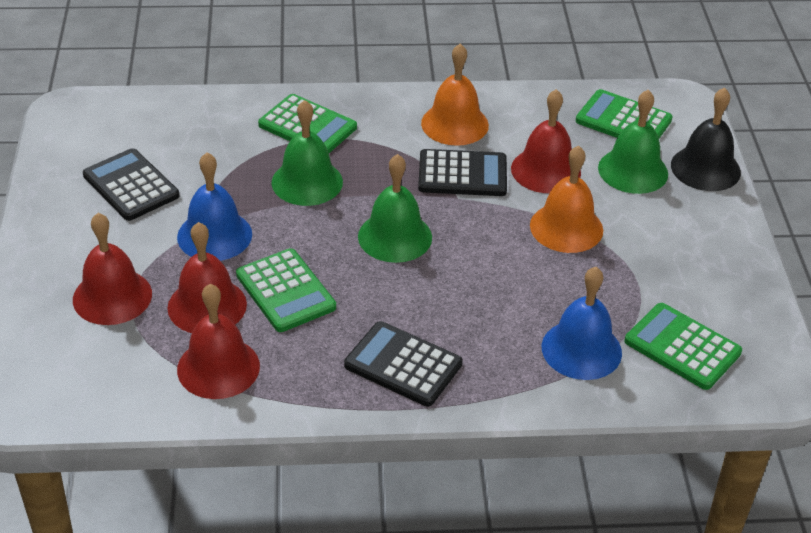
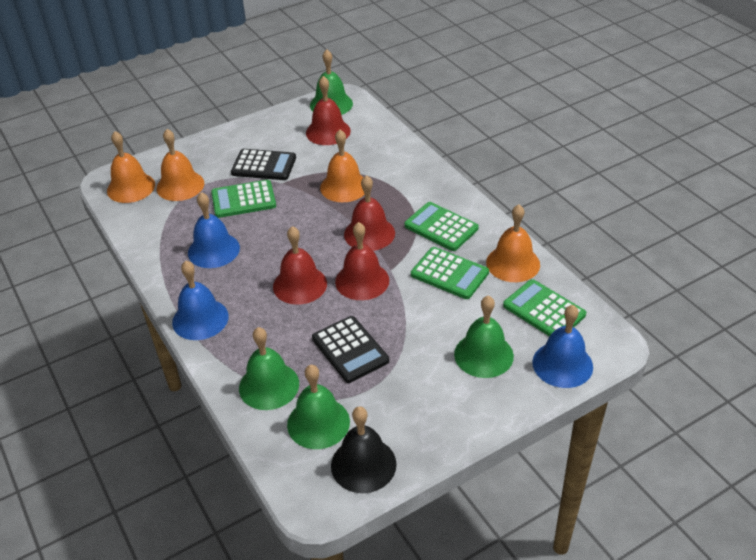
black calculator: 3 -> 2
blue bell: 2 -> 3
green bell: 3 -> 4
orange bell: 2 -> 4

